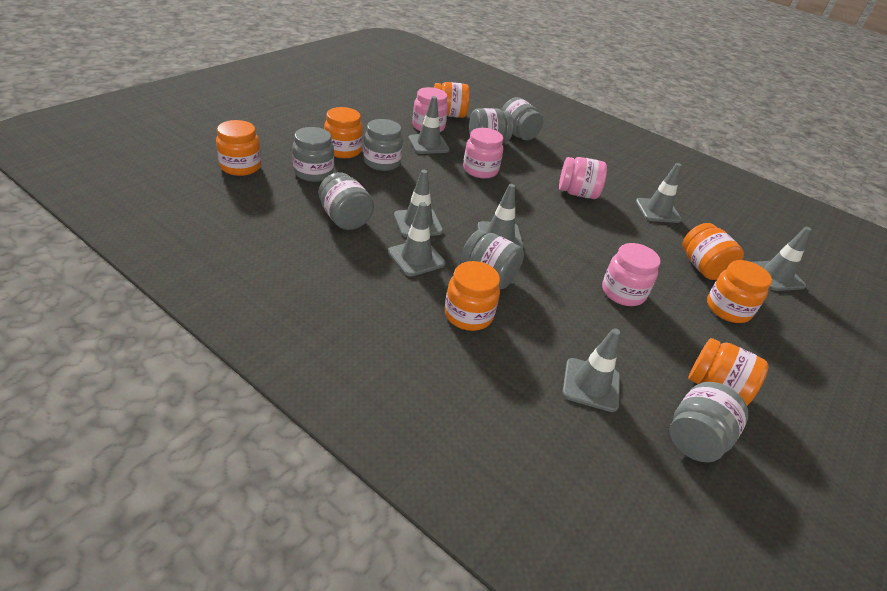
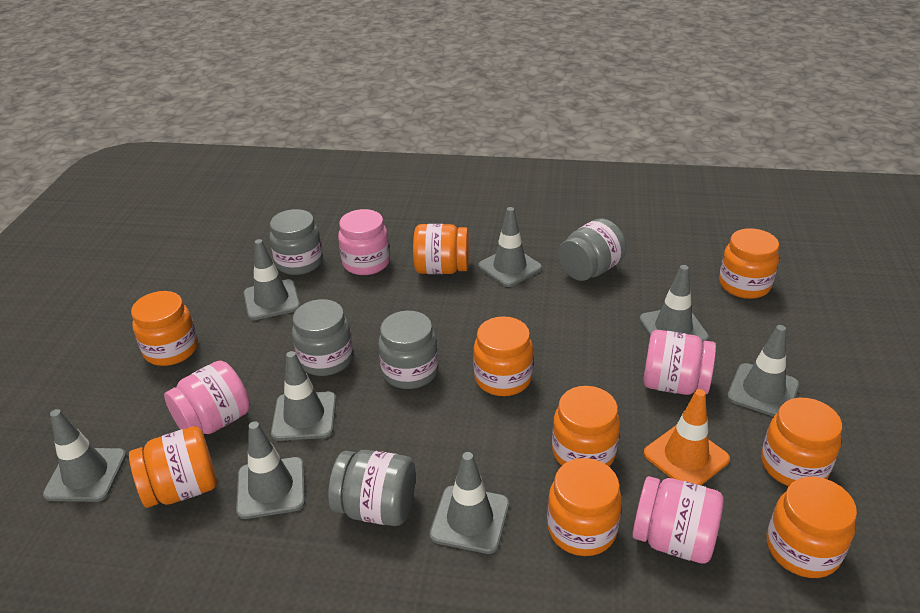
grey jar: 7 -> 5
grey traffic cone: 7 -> 8
orange jar: 7 -> 9
orange traffic cone: 0 -> 1

